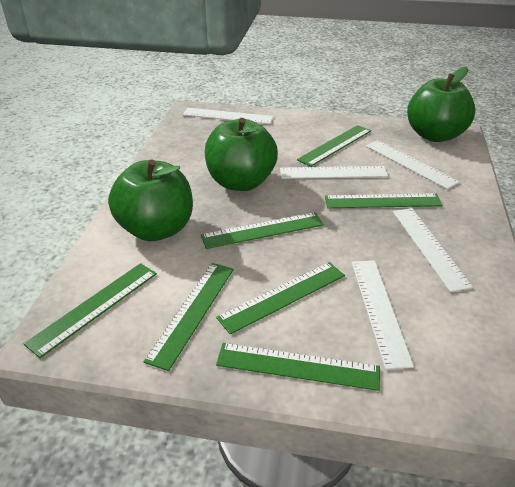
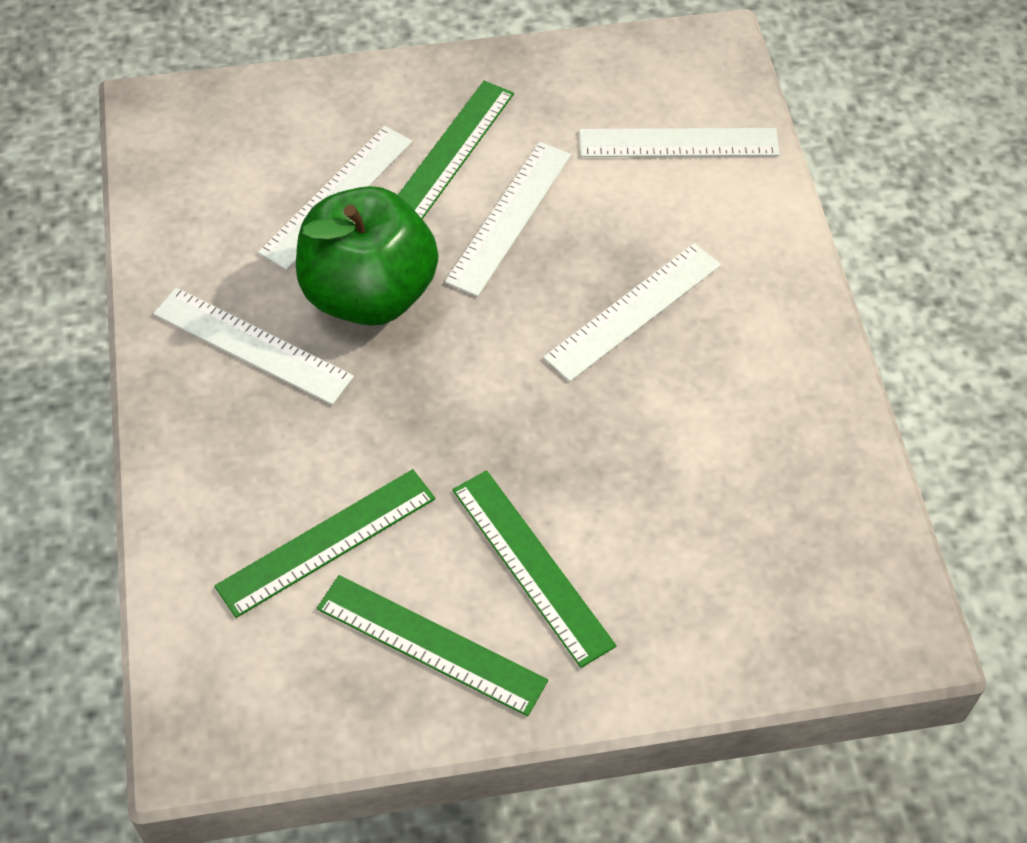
green apple: 3 -> 1
green ruler: 7 -> 4

